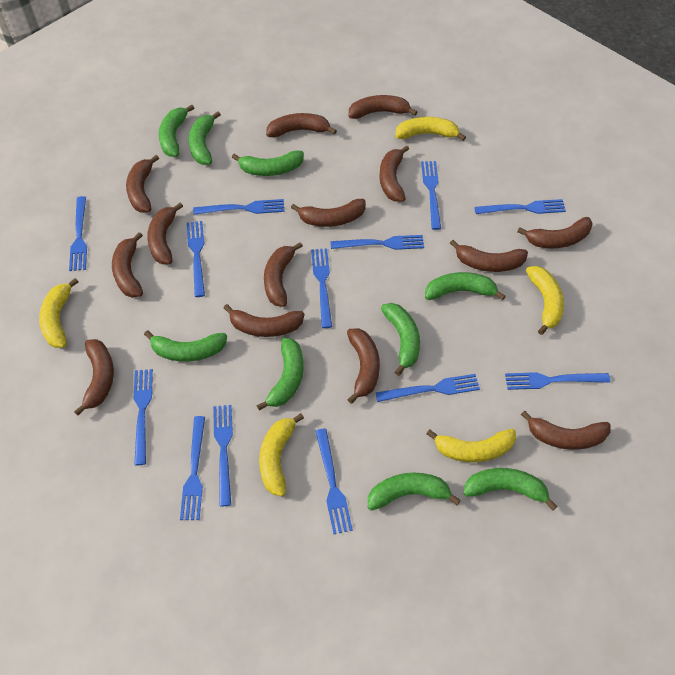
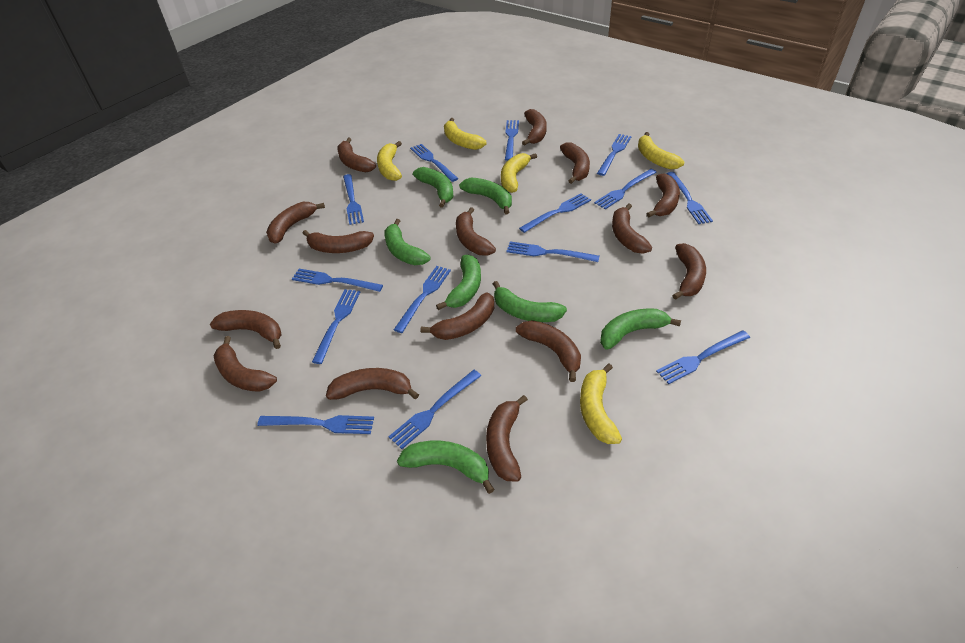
blue fork: 13 -> 14
brown banana: 14 -> 15
green banana: 9 -> 7

